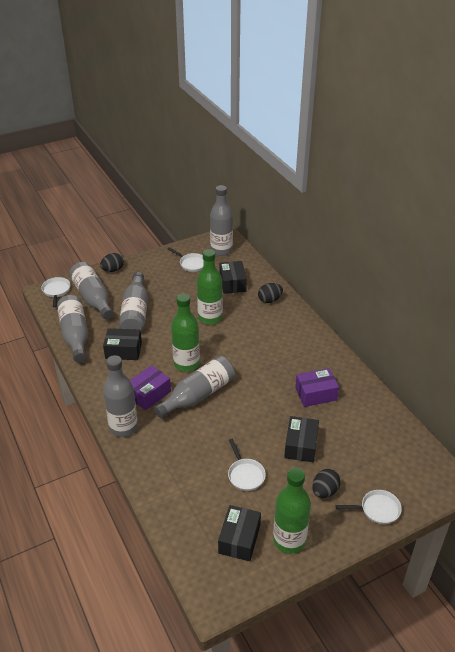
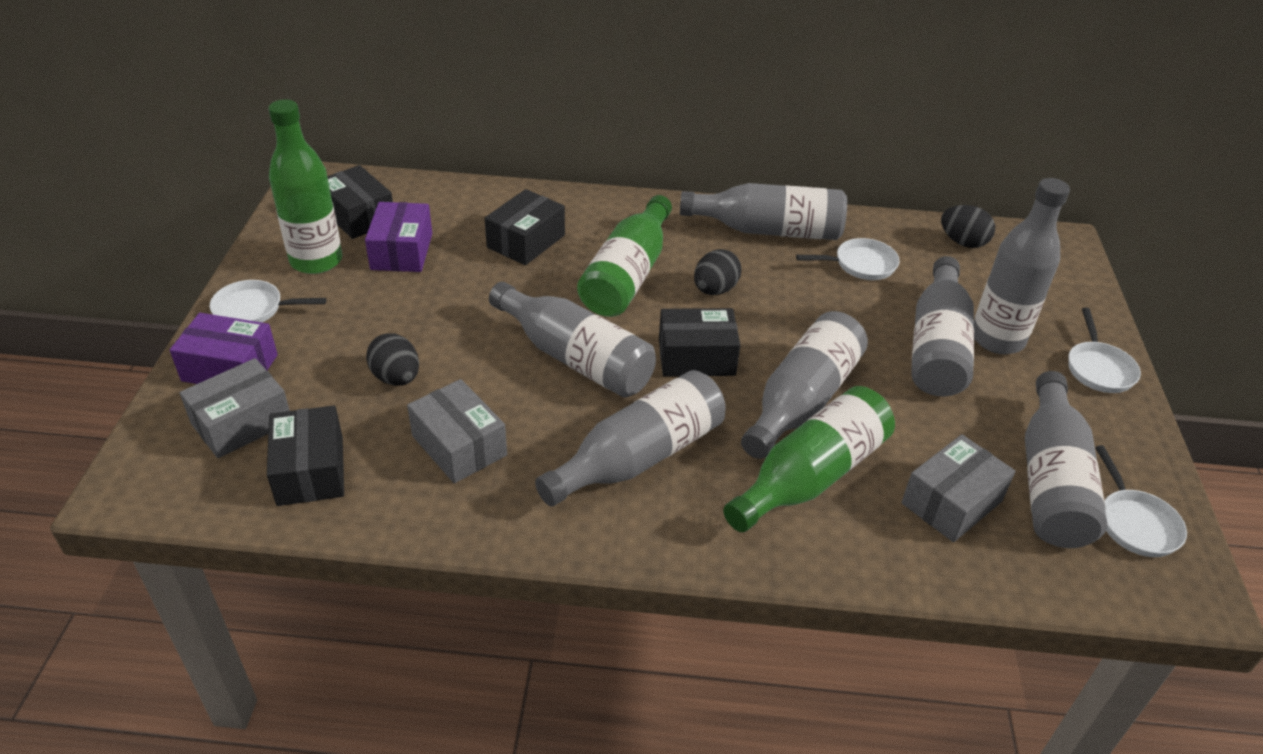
grey bottle: 6 -> 7
grey box: 0 -> 3

